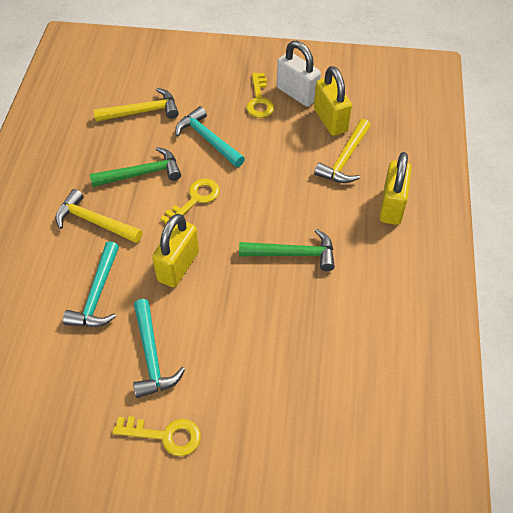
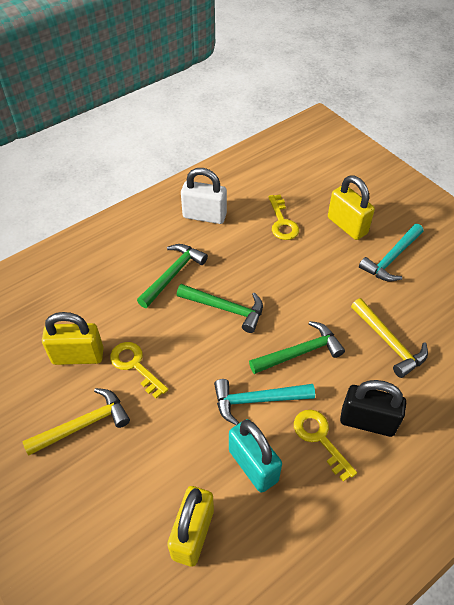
black padlock: 0 -> 1
green hammer: 2 -> 3
turquoise hammer: 3 -> 2
turquoise padlock: 0 -> 1
yellow hammer: 3 -> 2

